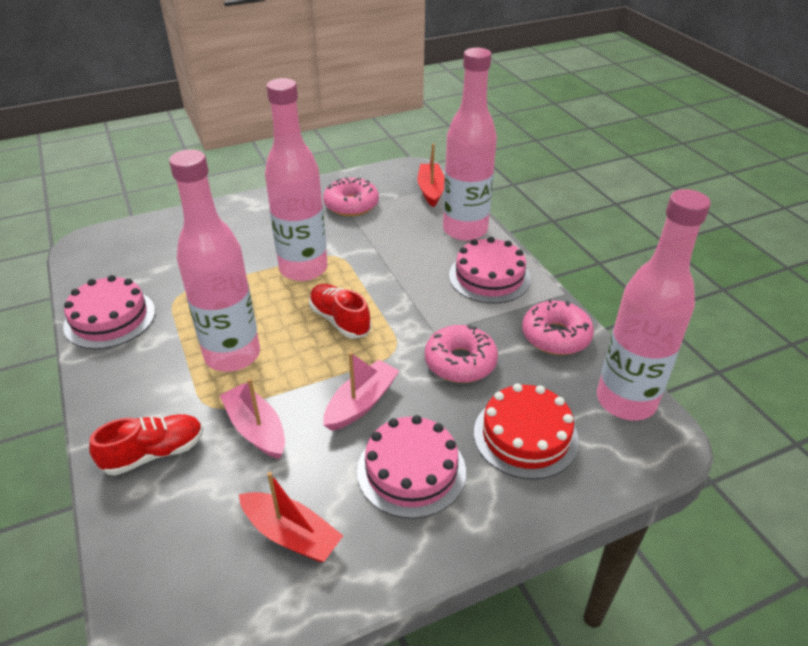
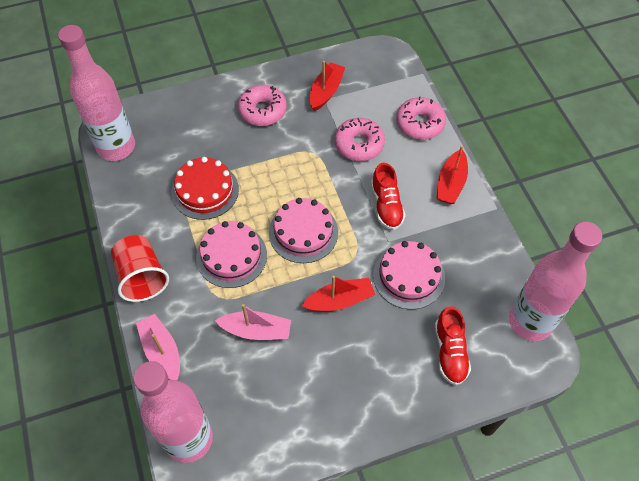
pink bottle: 4 -> 3
red boat: 2 -> 3
red cup: 0 -> 1

